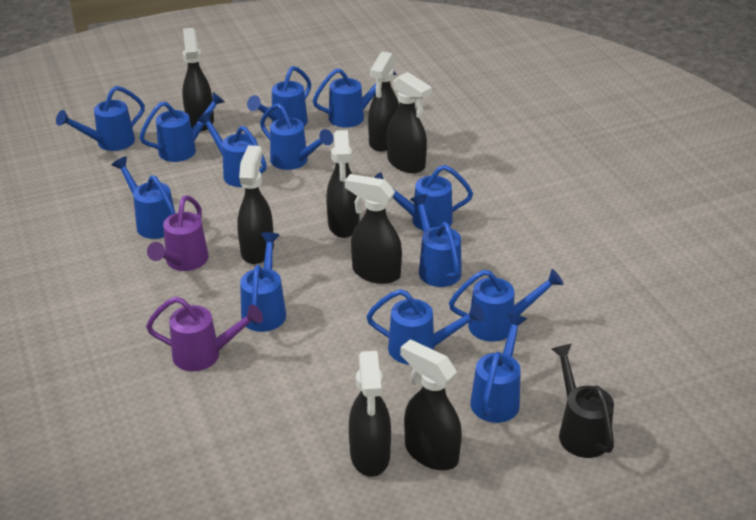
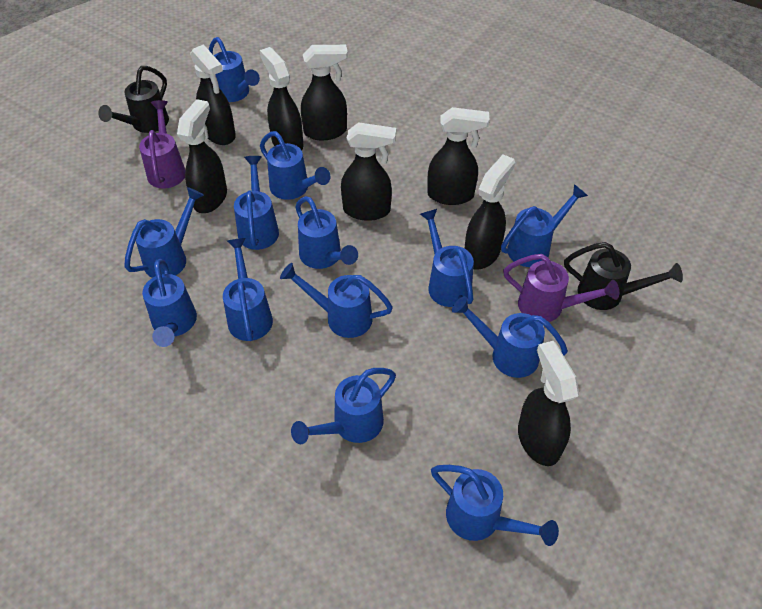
black watering can: 1 -> 2

